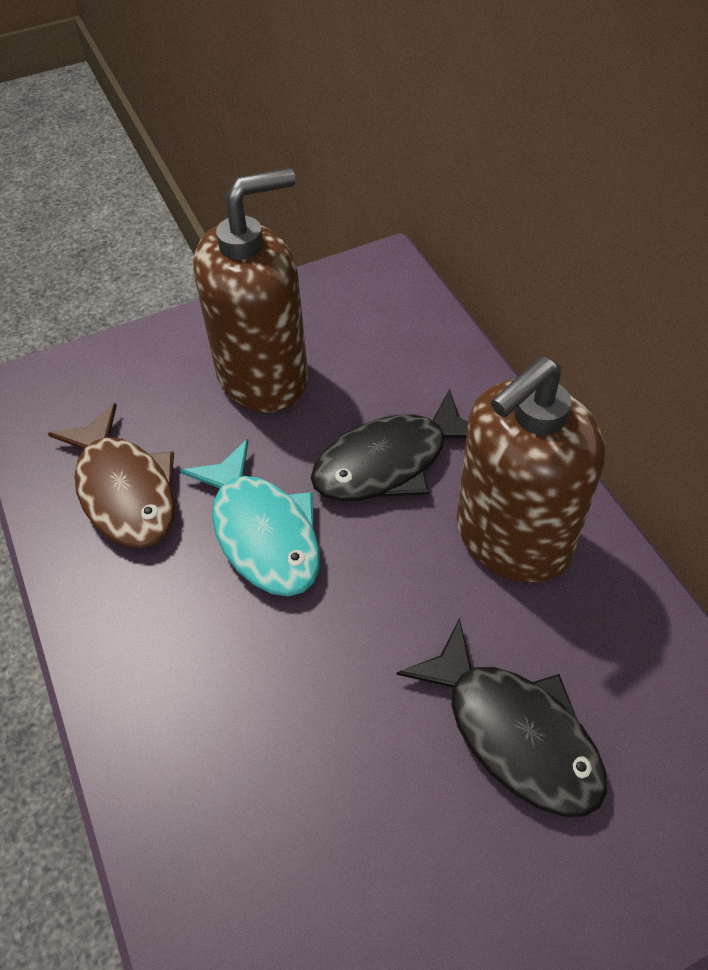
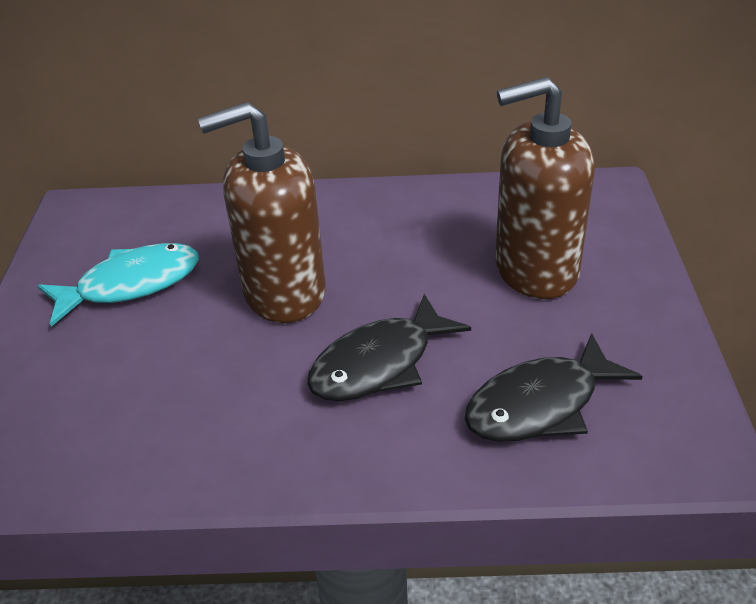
brown fish: 1 -> 0

